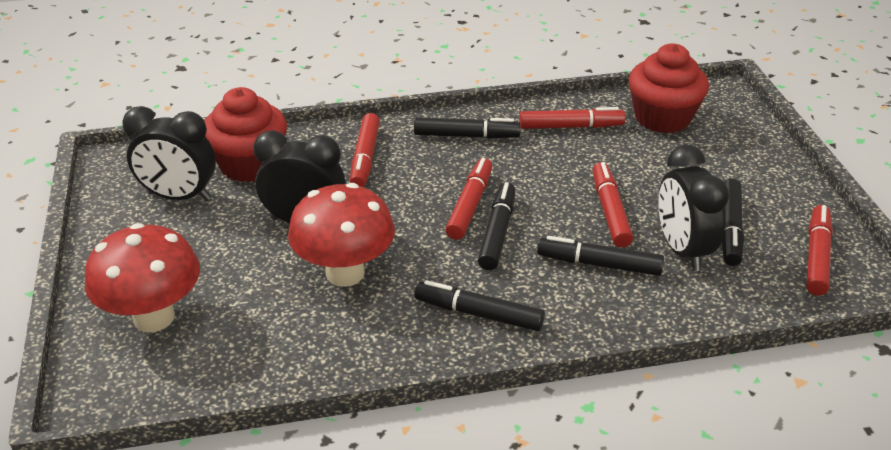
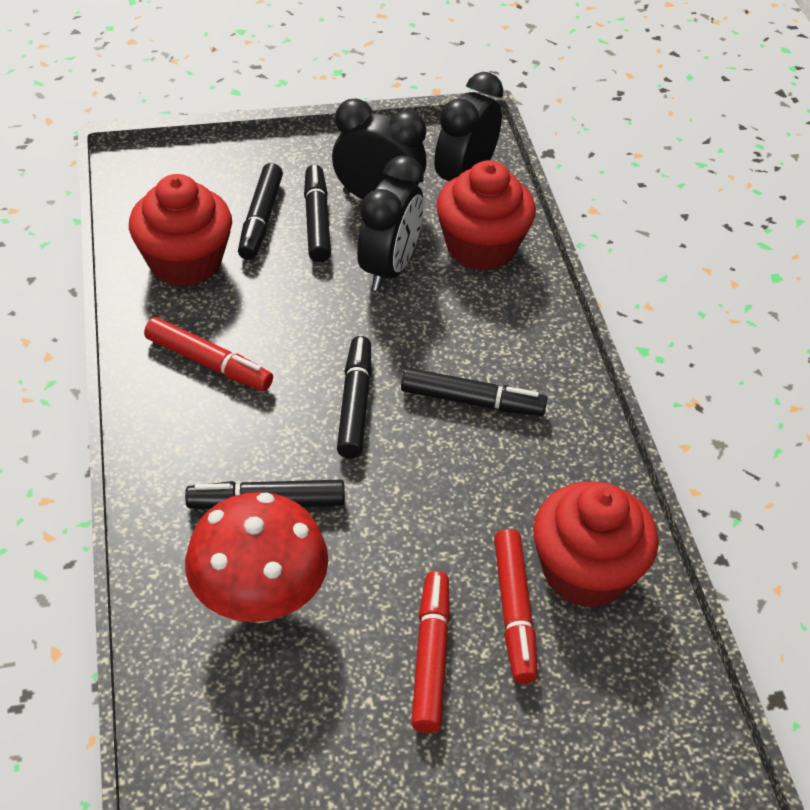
red cupcake: 2 -> 3
red marker: 5 -> 3
red mushroom: 2 -> 1

